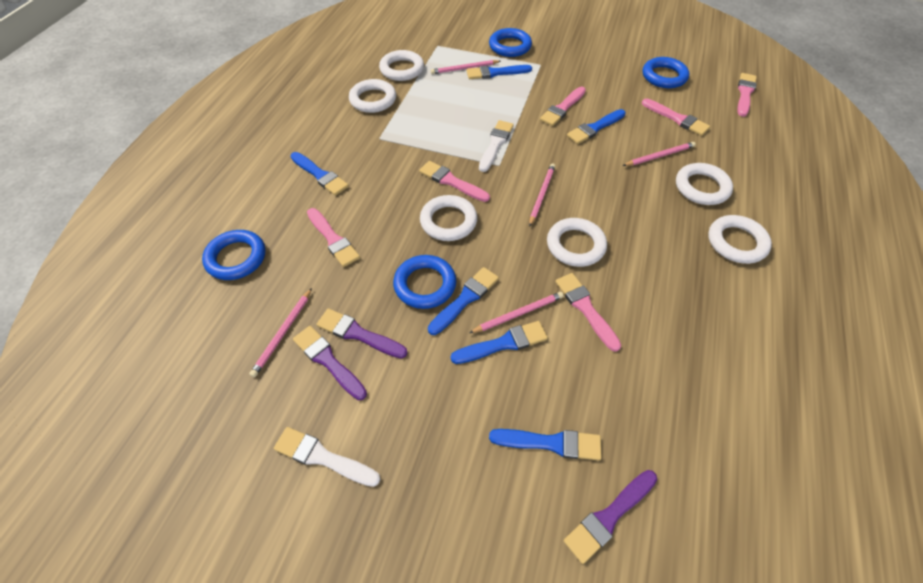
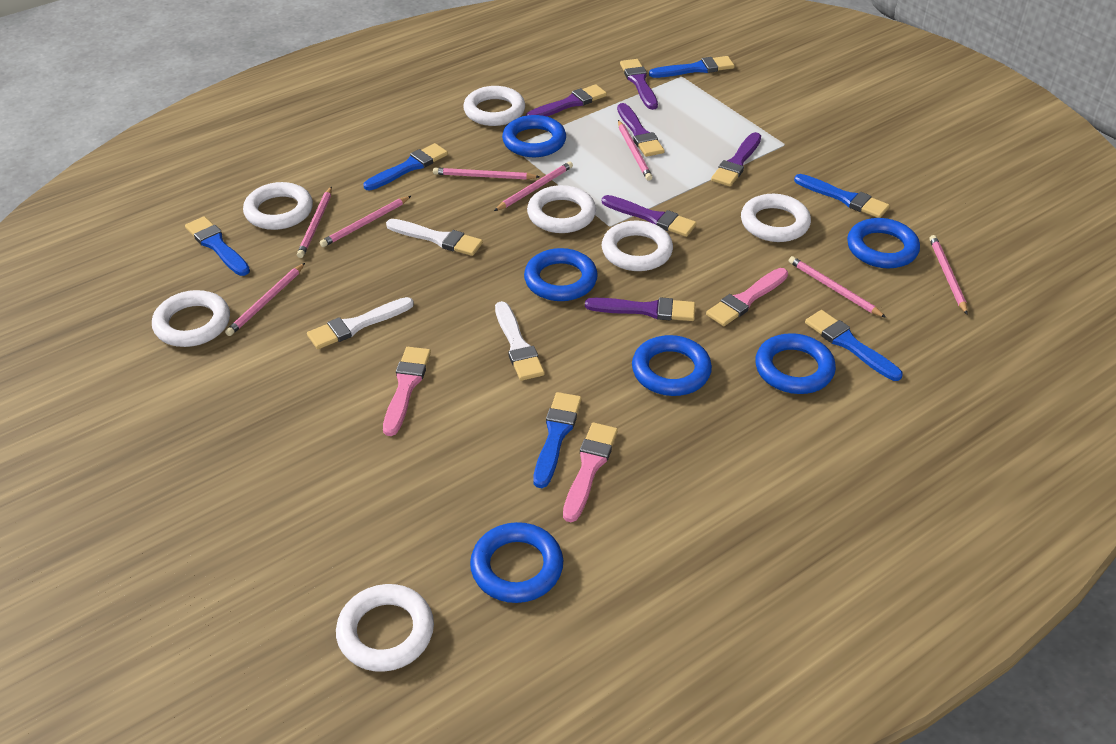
blue ring: 4 -> 6
pink brush: 6 -> 3
pink pencil: 5 -> 8
purple brush: 3 -> 6
white brush: 2 -> 3
white ring: 6 -> 7

